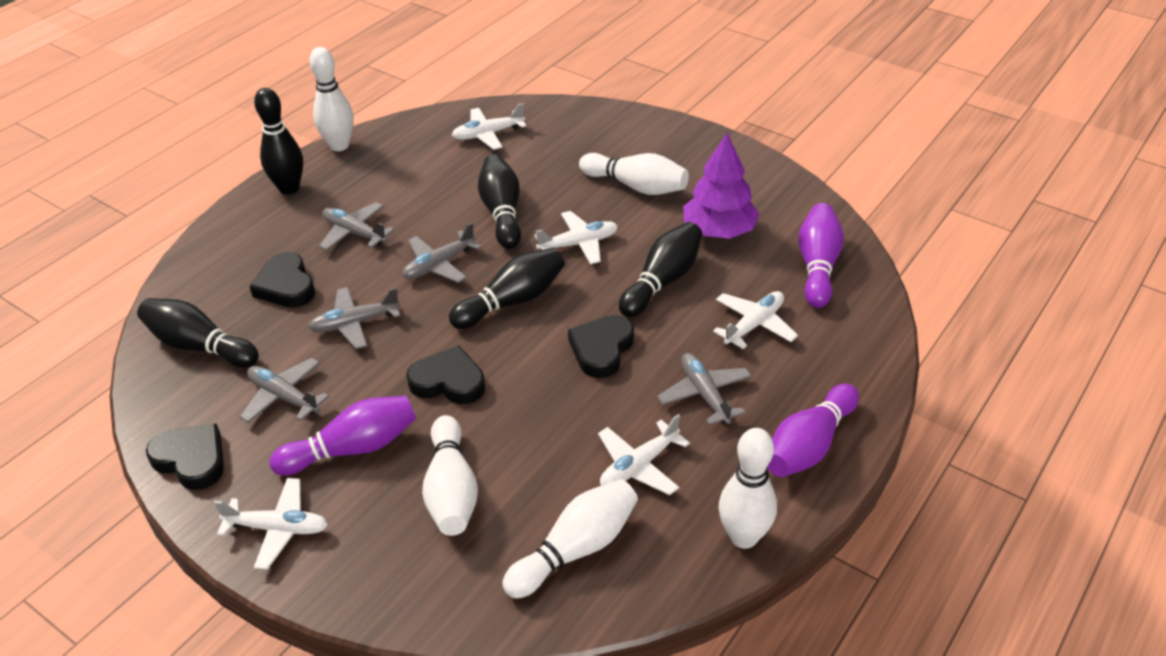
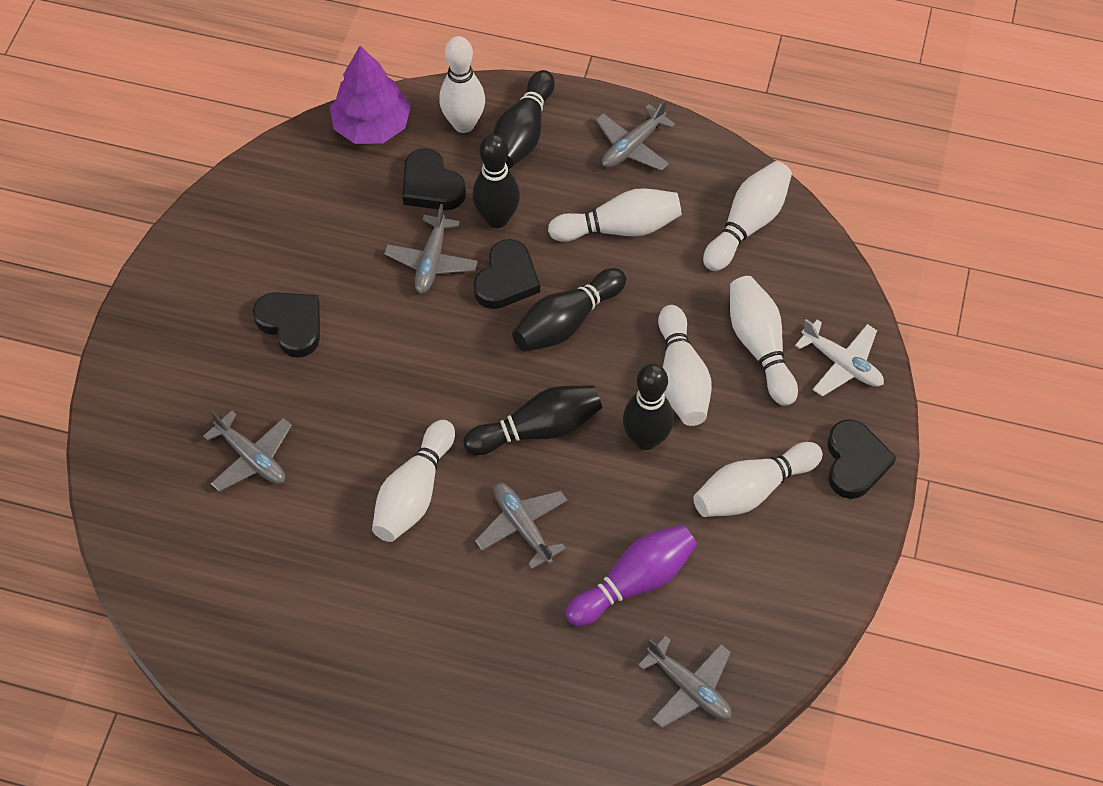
purple bowling pin: 3 -> 1
white bowling pin: 5 -> 7
white plane: 5 -> 1

